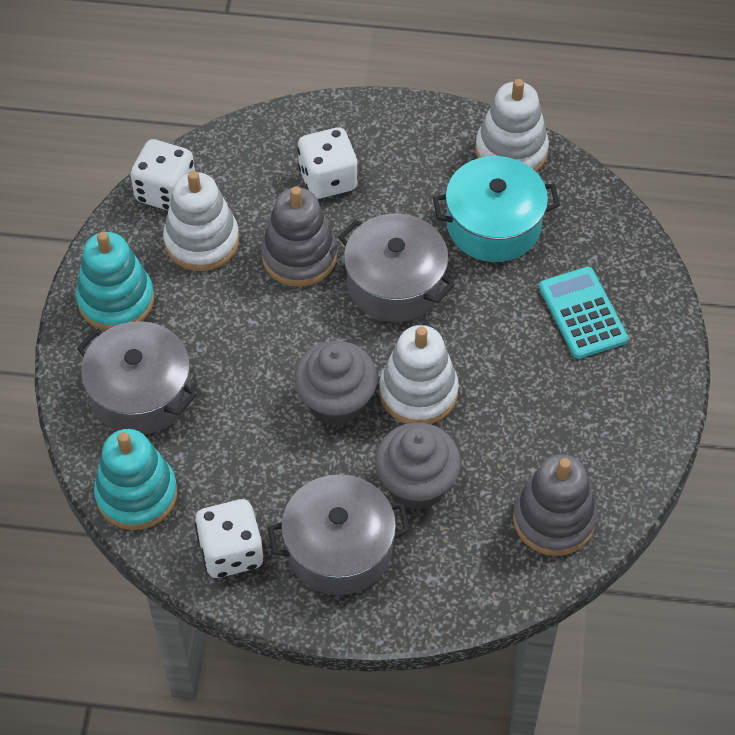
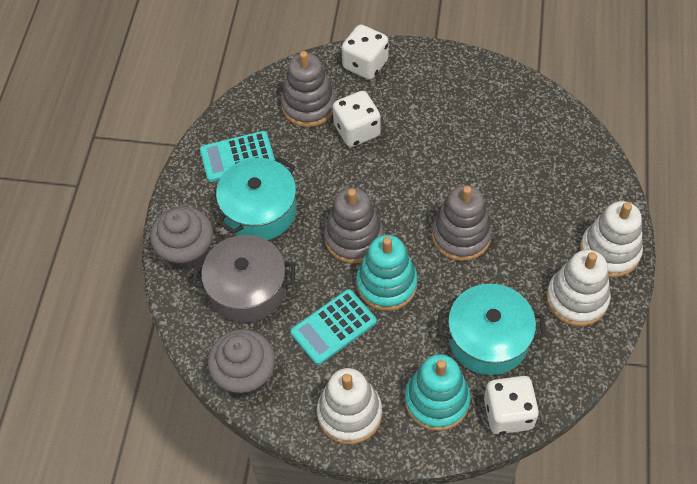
grey pot: 3 -> 1
grey stacking toy: 2 -> 3
turquoise calculator: 1 -> 2
turquoise pot: 1 -> 2

